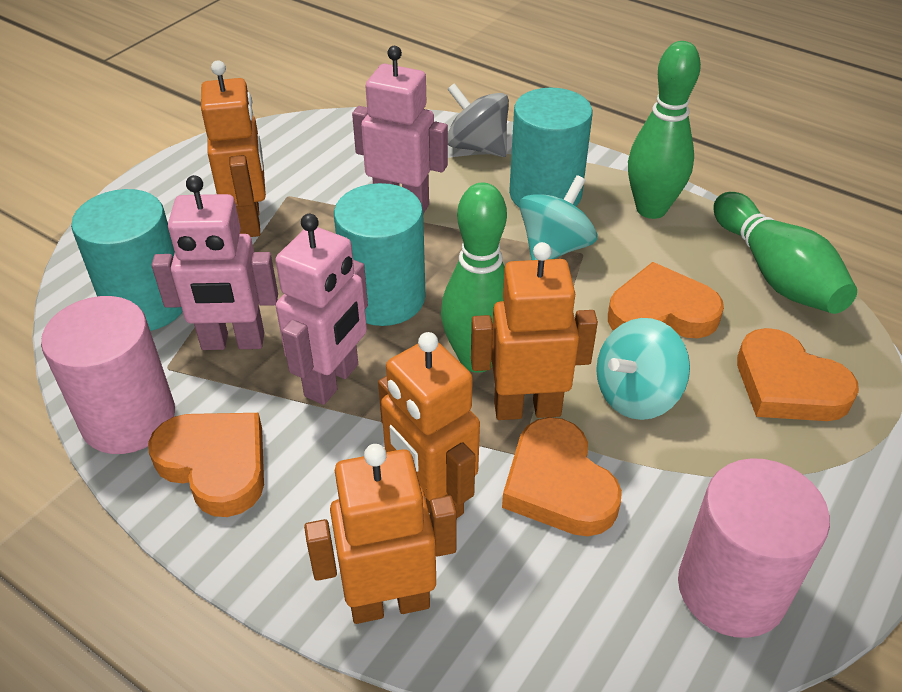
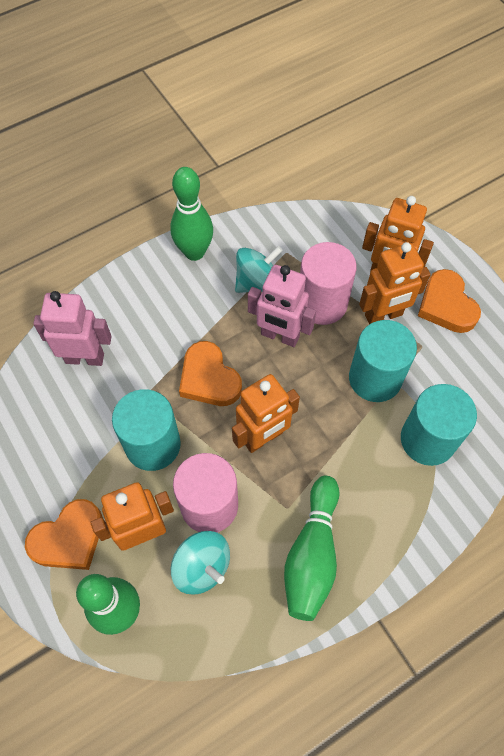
grey spinning top: 1 -> 0
orange heart: 4 -> 3
pink robot: 3 -> 2

